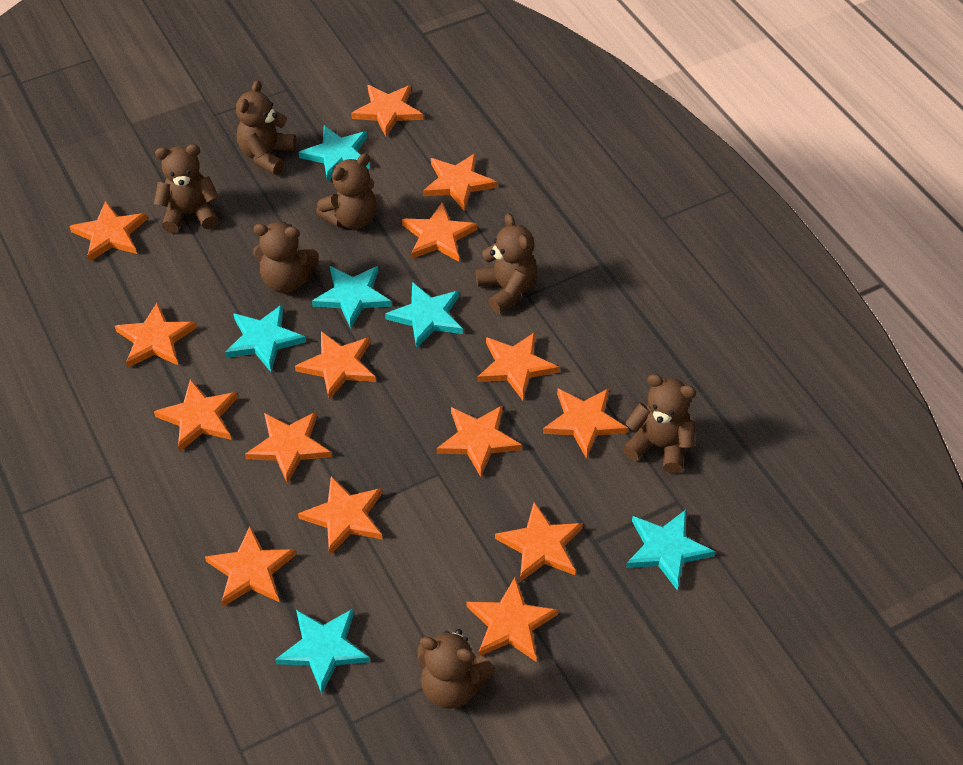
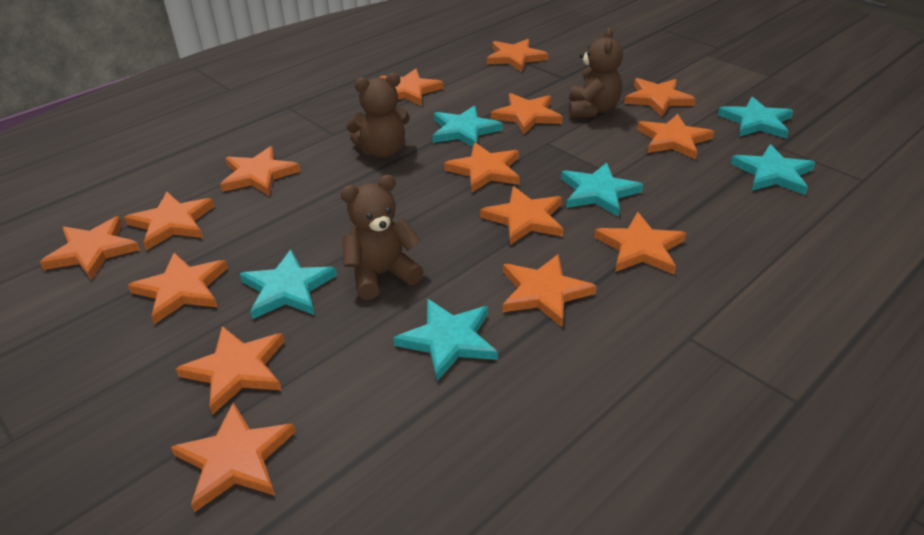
brown teddy bear: 7 -> 3

